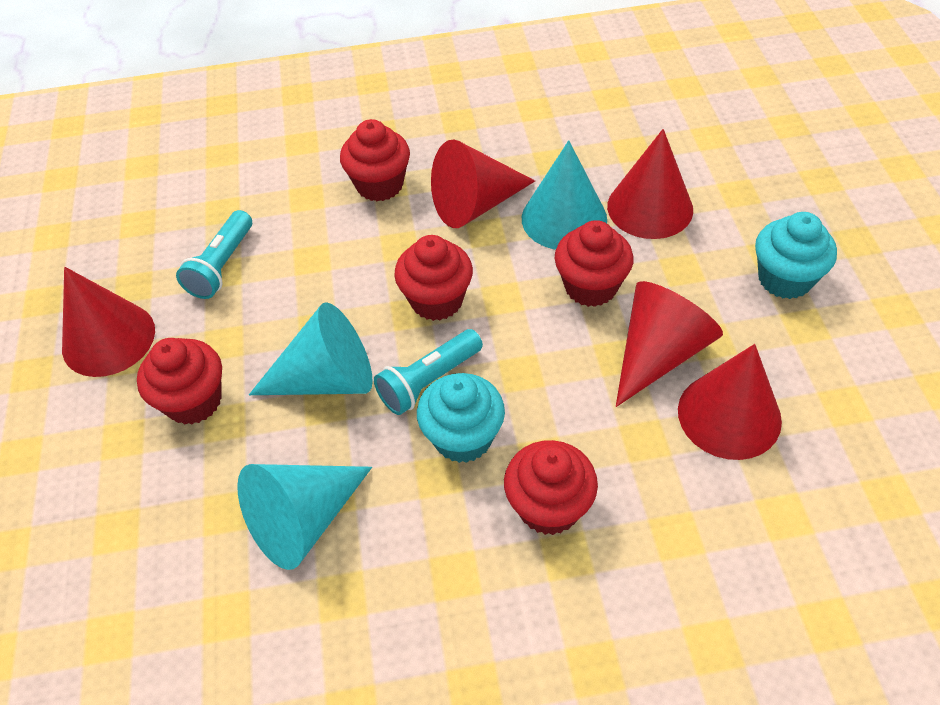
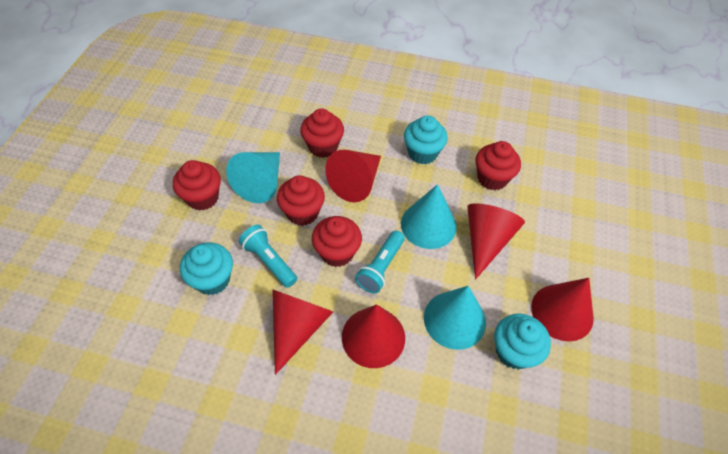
turquoise cupcake: 2 -> 3

